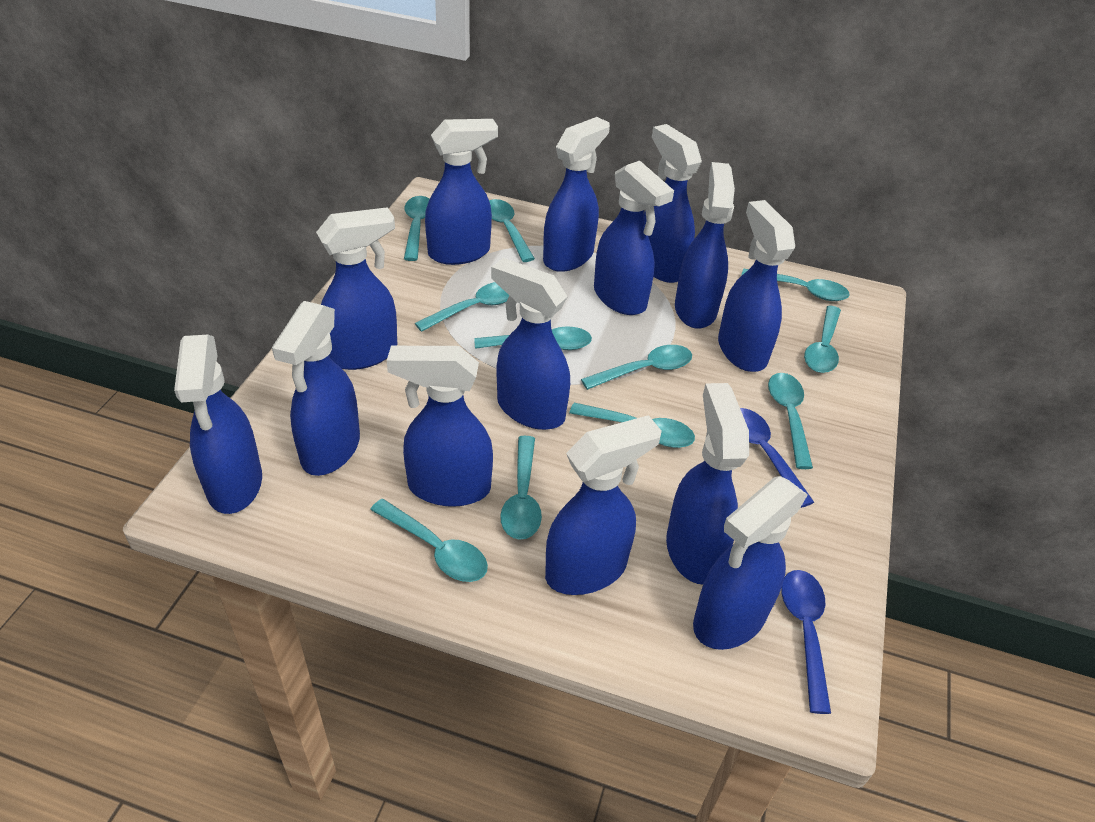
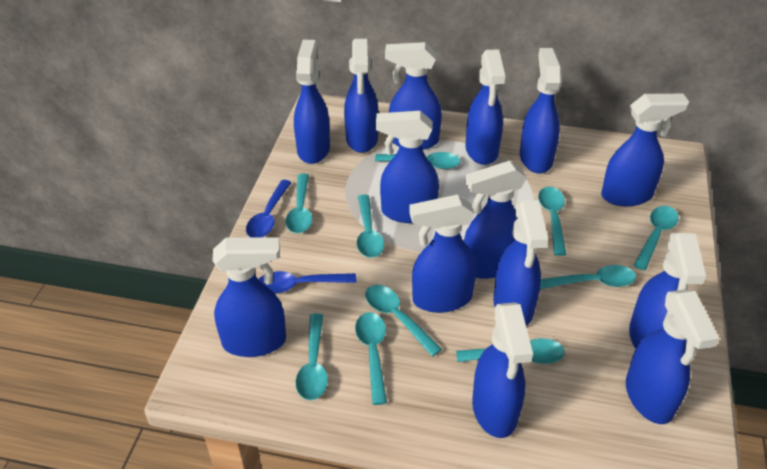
turquoise spoon: 11 -> 10

